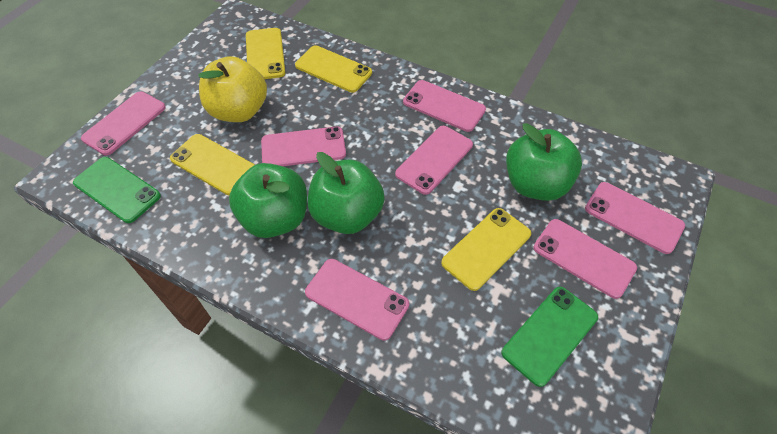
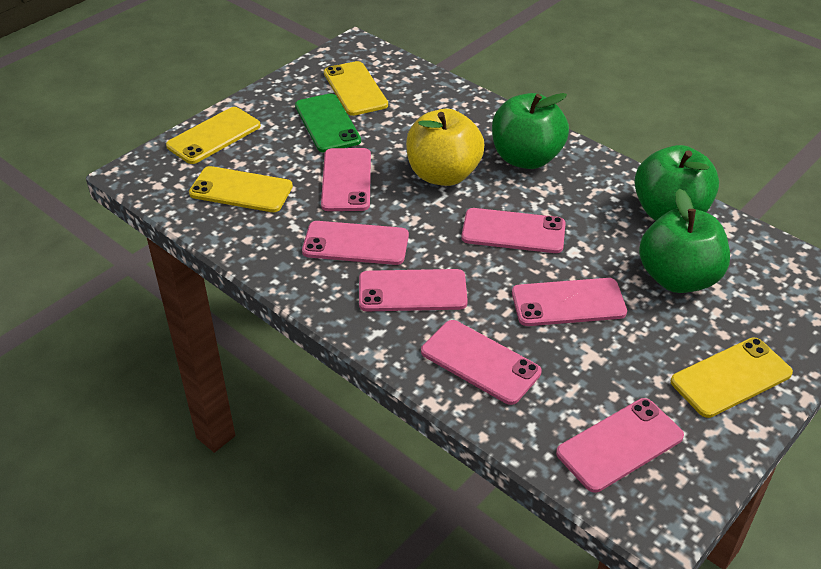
green phone: 2 -> 1

